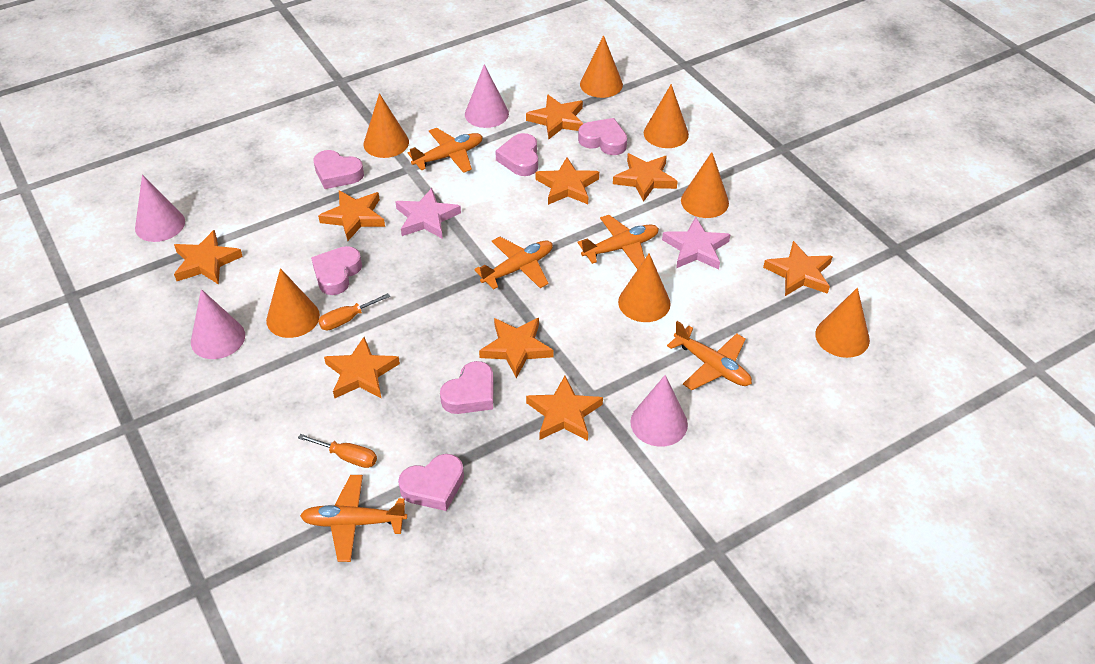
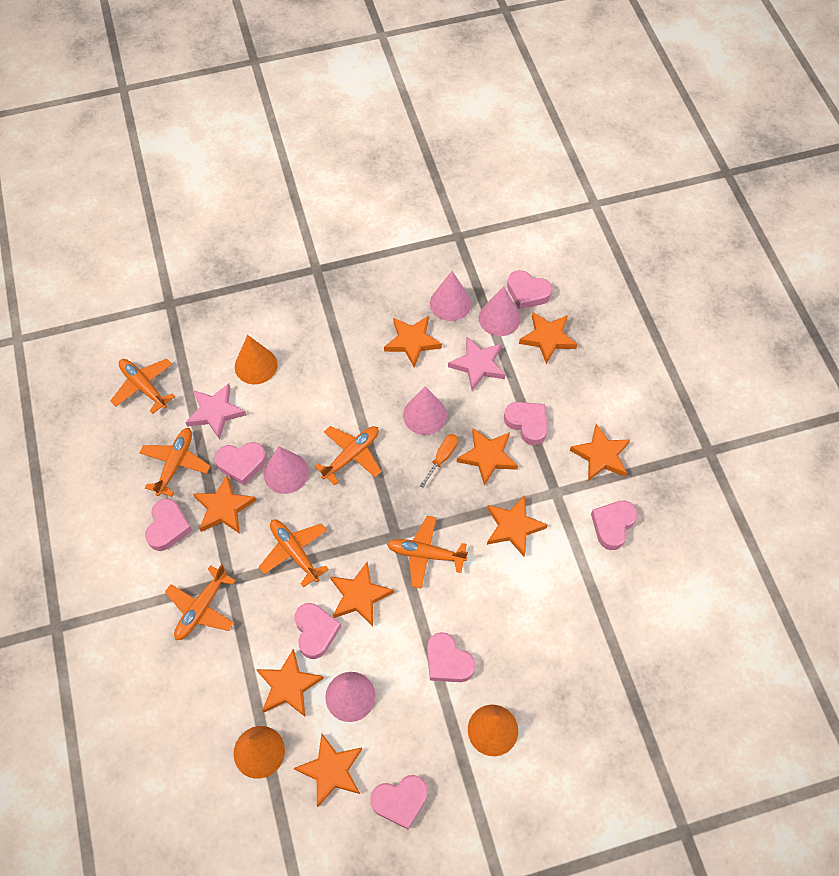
orange cone: 7 -> 3
orange plane: 5 -> 6
orange screwdriver: 2 -> 1
pink cone: 4 -> 5
pink heart: 6 -> 8

